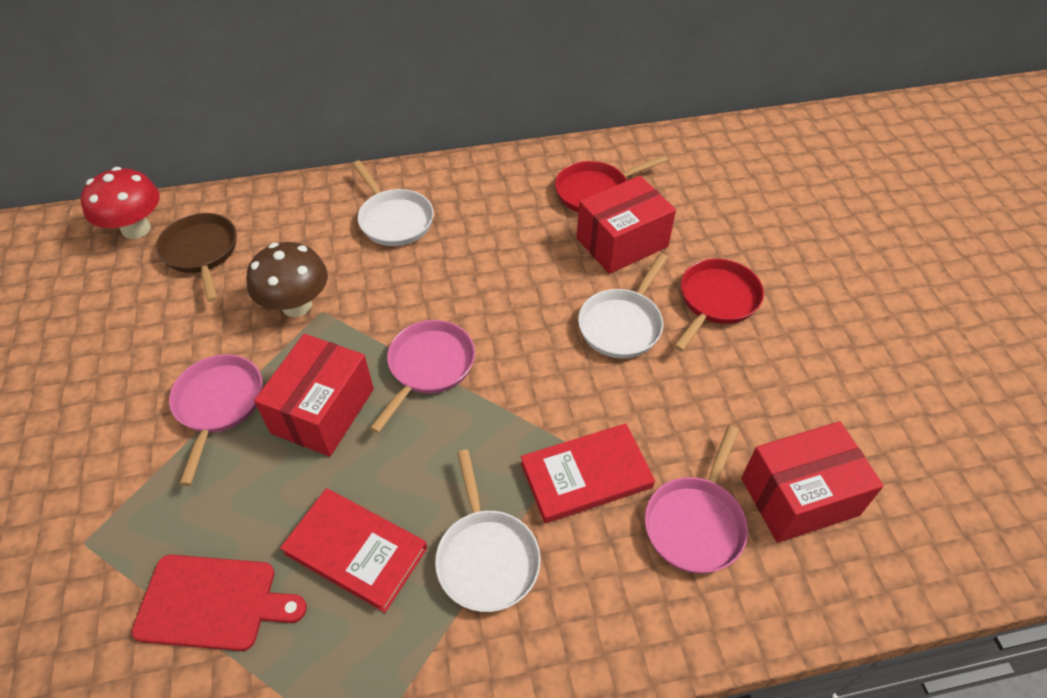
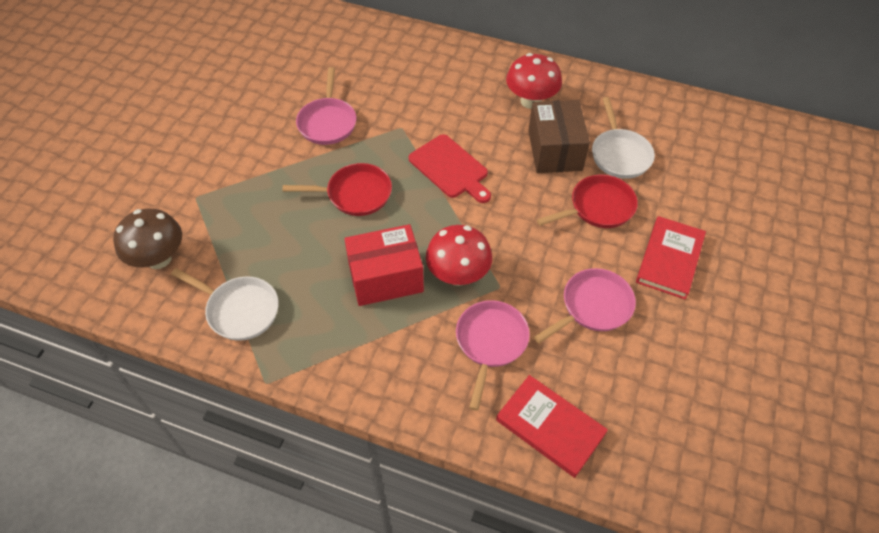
brown box: 0 -> 1
brown pan: 1 -> 0
red box: 3 -> 1
red mushroom: 1 -> 2
white pan: 3 -> 2

